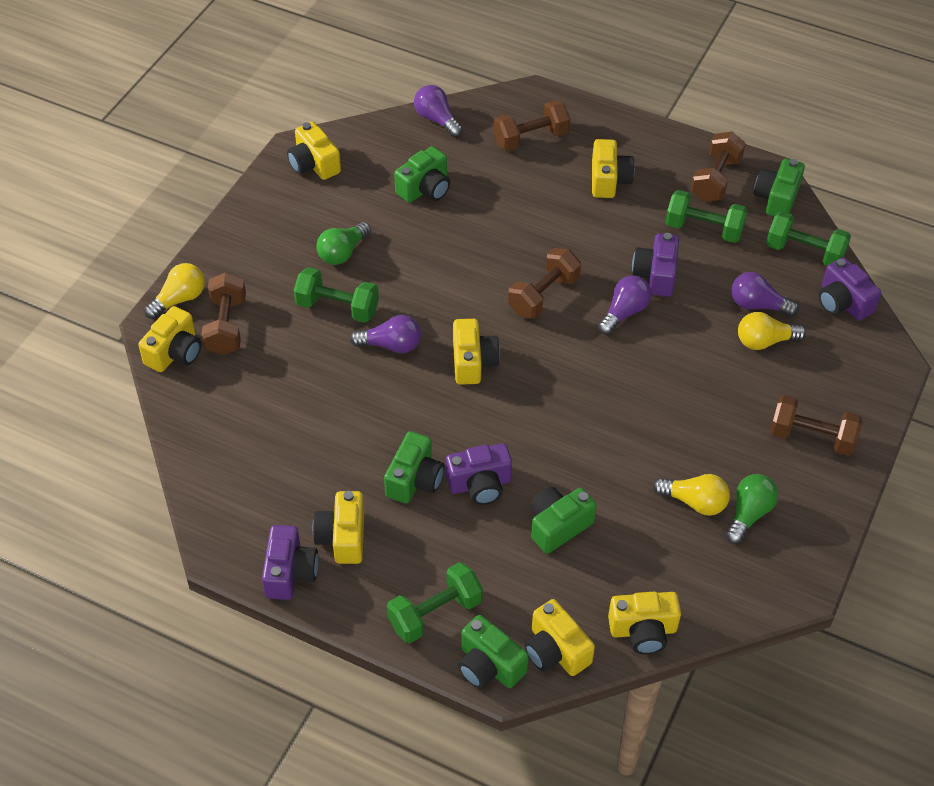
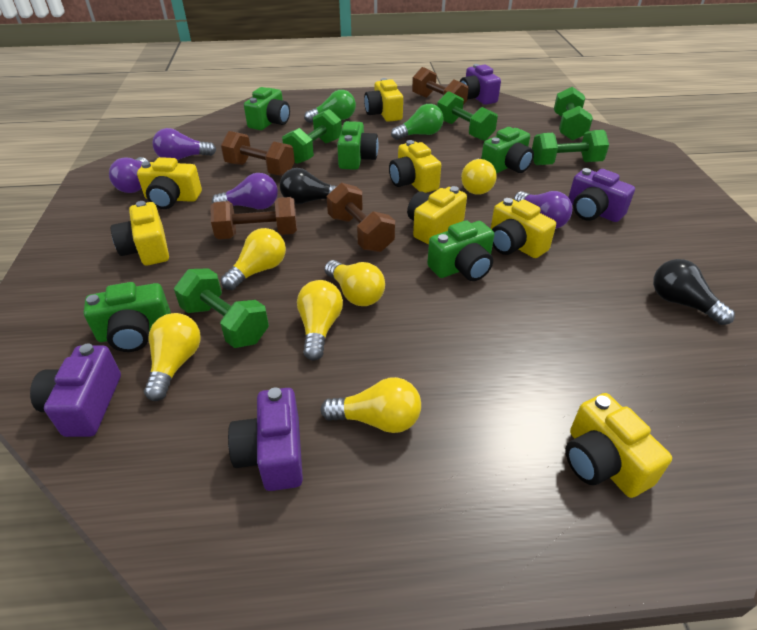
black light bulb: 0 -> 2
brown dumbbell: 5 -> 4
green dumbbell: 4 -> 5
yellow light bulb: 3 -> 6

